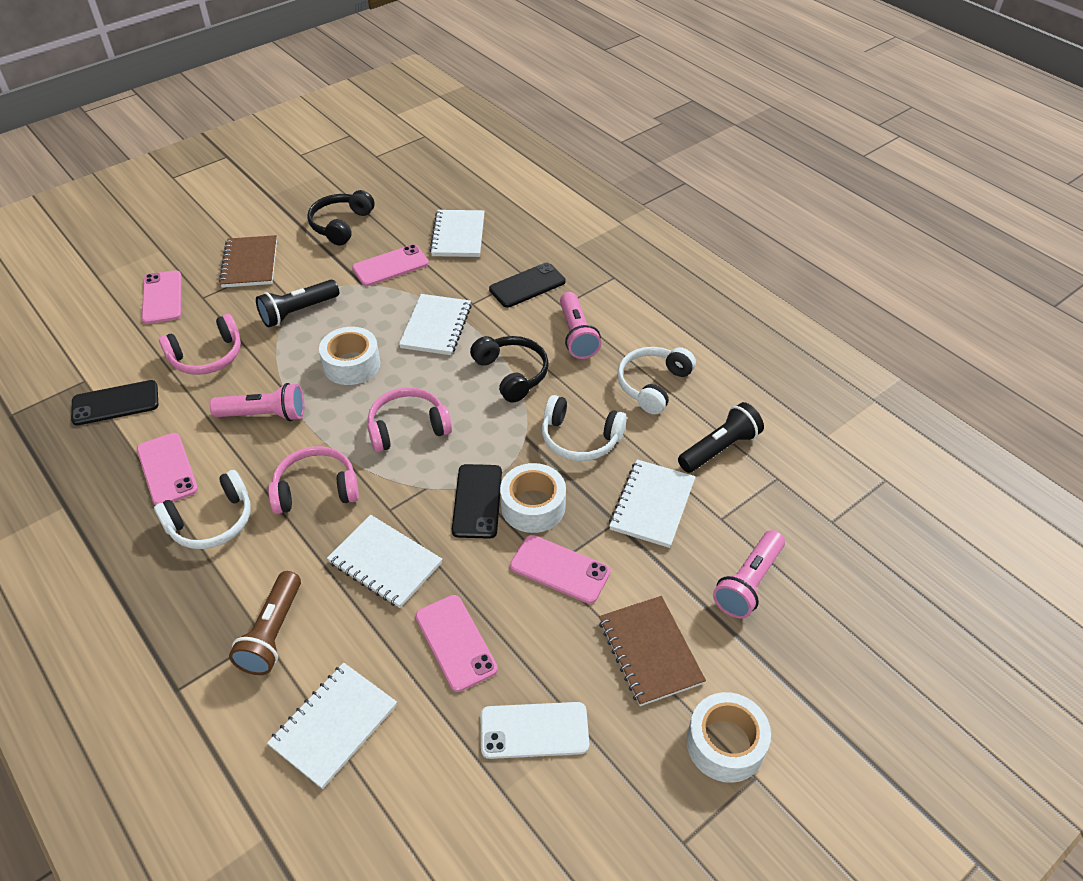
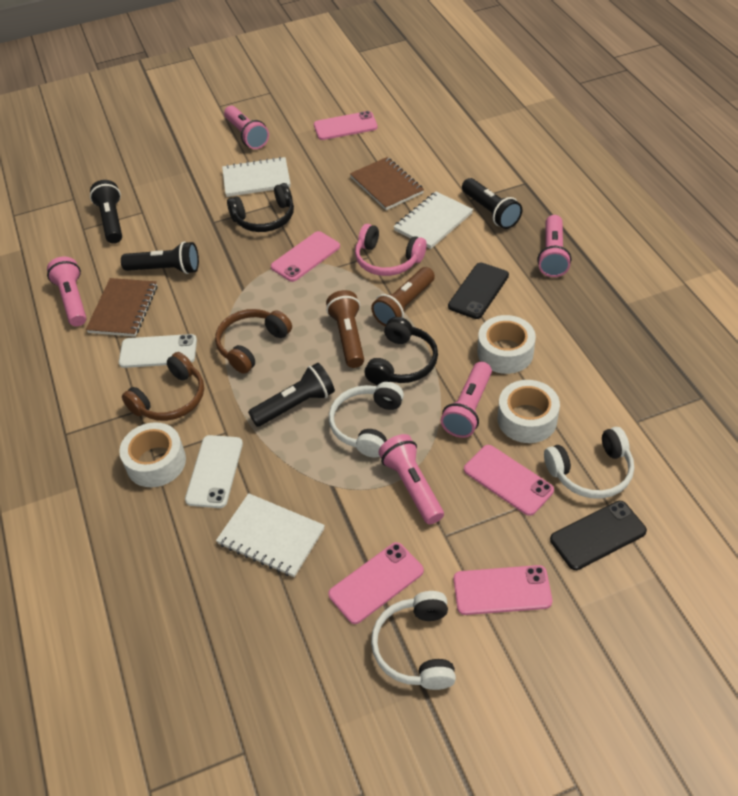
black flashlight: 2 -> 4
black phone: 3 -> 2
brown flashlight: 1 -> 2
brown headphones: 0 -> 2
pink flashlight: 3 -> 5
pink headphones: 3 -> 1
white notebook: 5 -> 3
white phone: 1 -> 2

